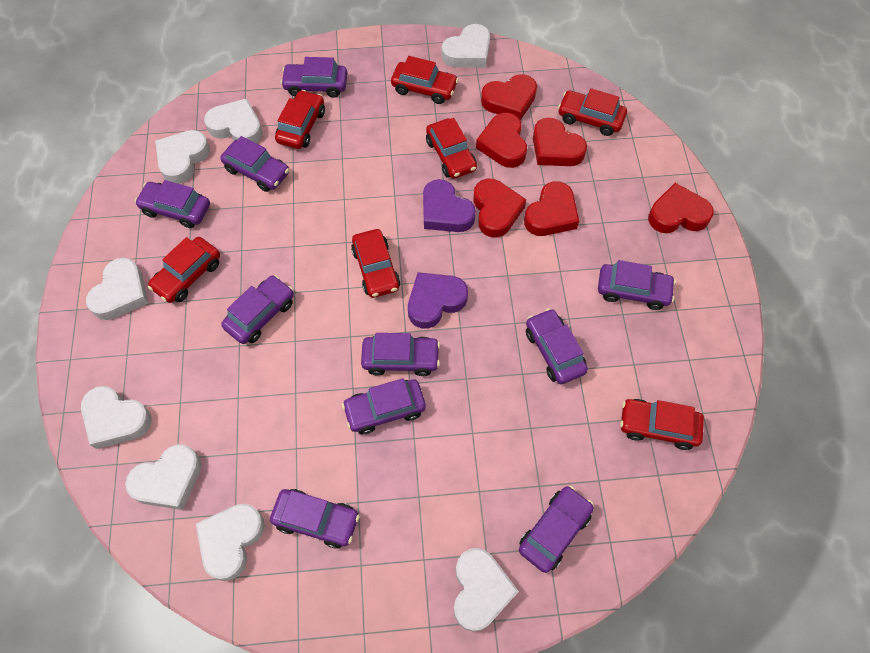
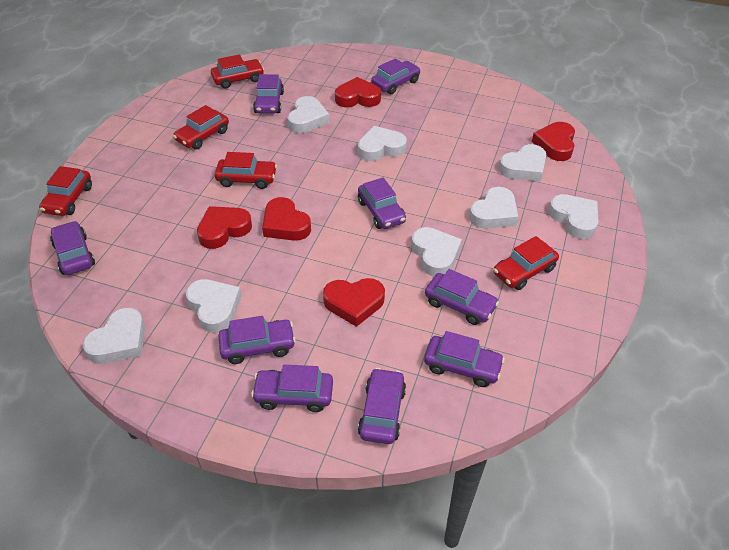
purple car: 10 -> 9
purple heart: 2 -> 0
red car: 7 -> 5
red heart: 6 -> 5

